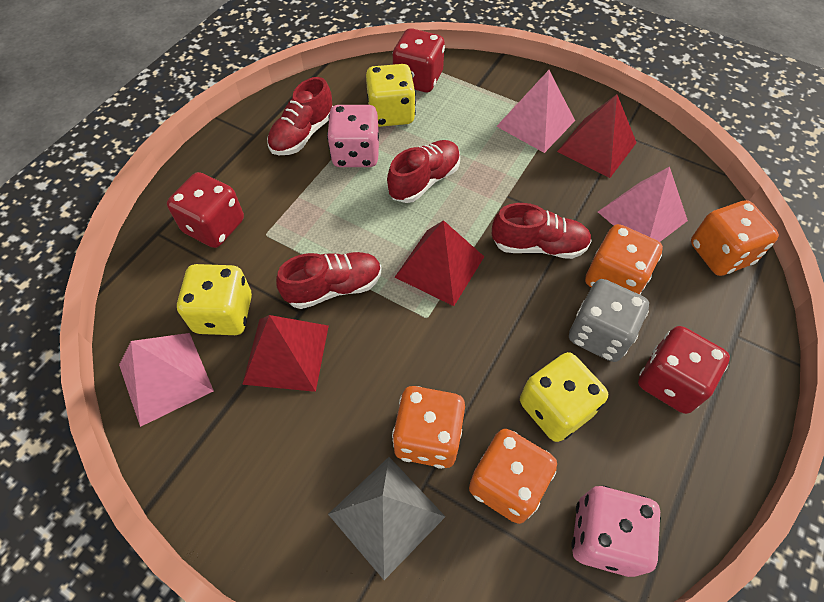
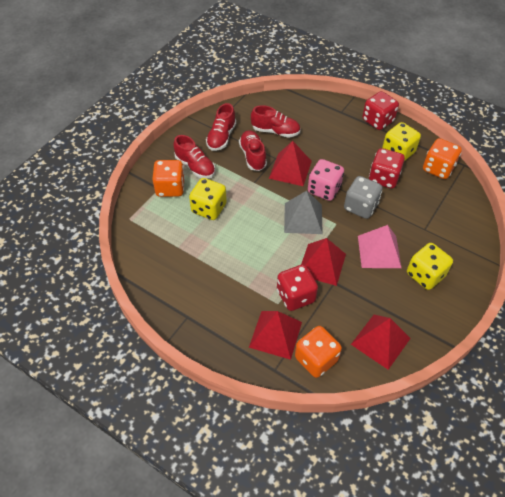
orange dice: 4 -> 3
pink dice: 2 -> 1
pink pyramid: 3 -> 1
red pyramid: 3 -> 4

